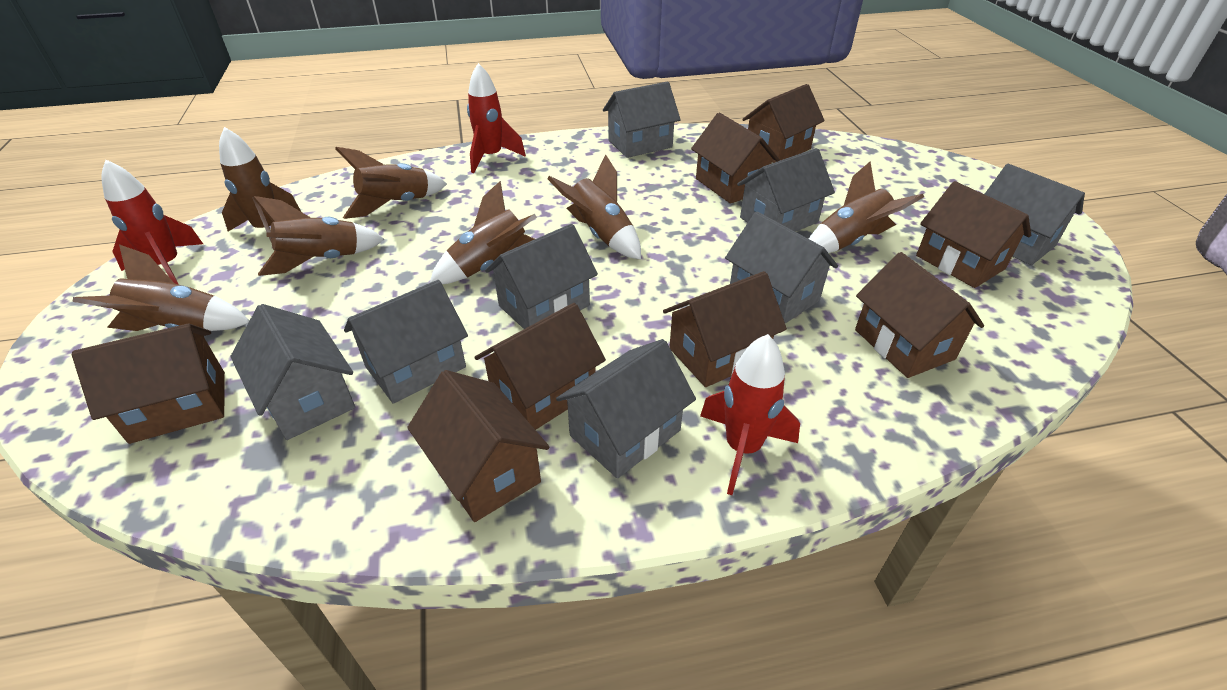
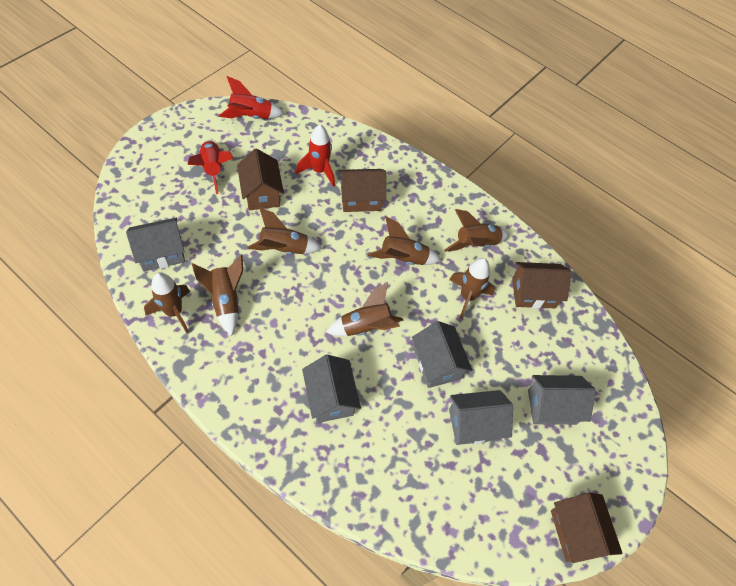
brown house: 8 -> 4
grey house: 8 -> 5

